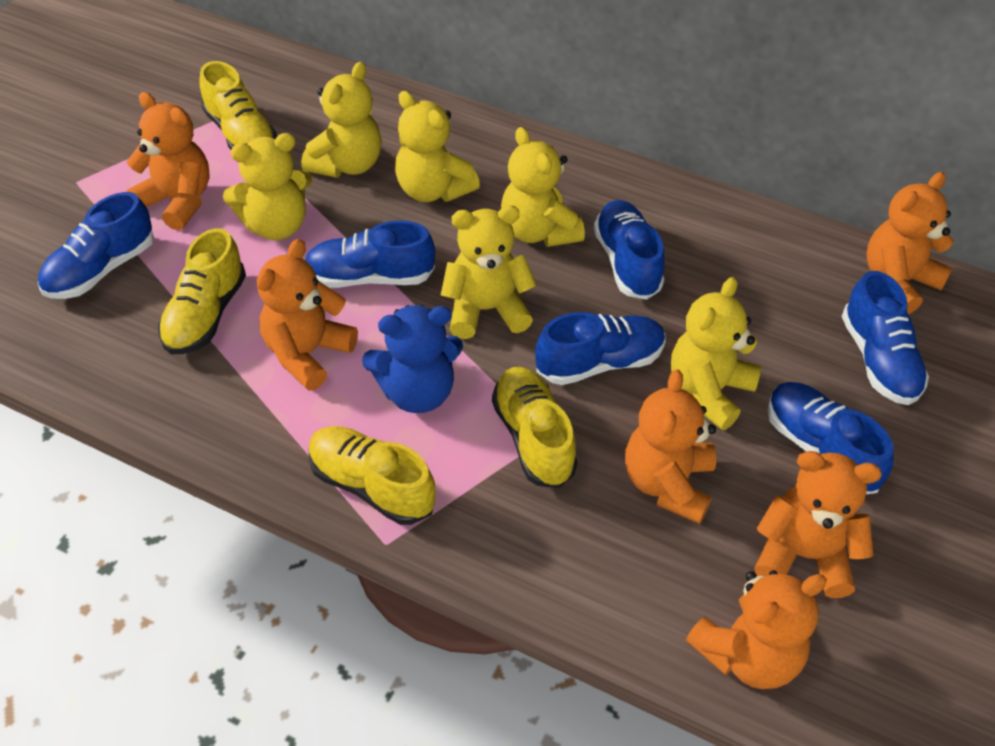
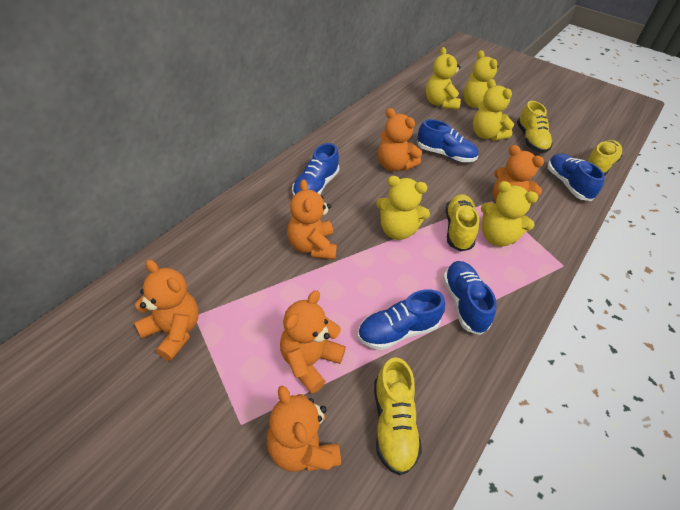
blue shoe: 6 -> 5
blue teddy bear: 1 -> 0
yellow teddy bear: 6 -> 5

